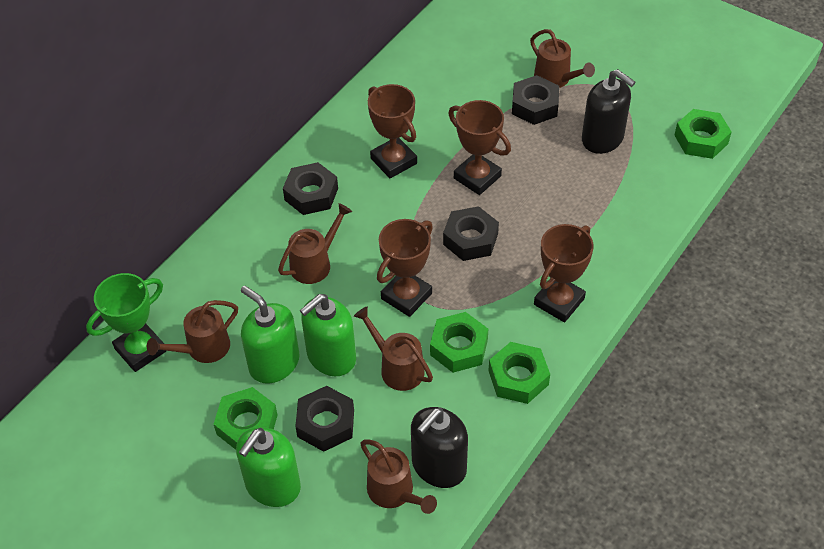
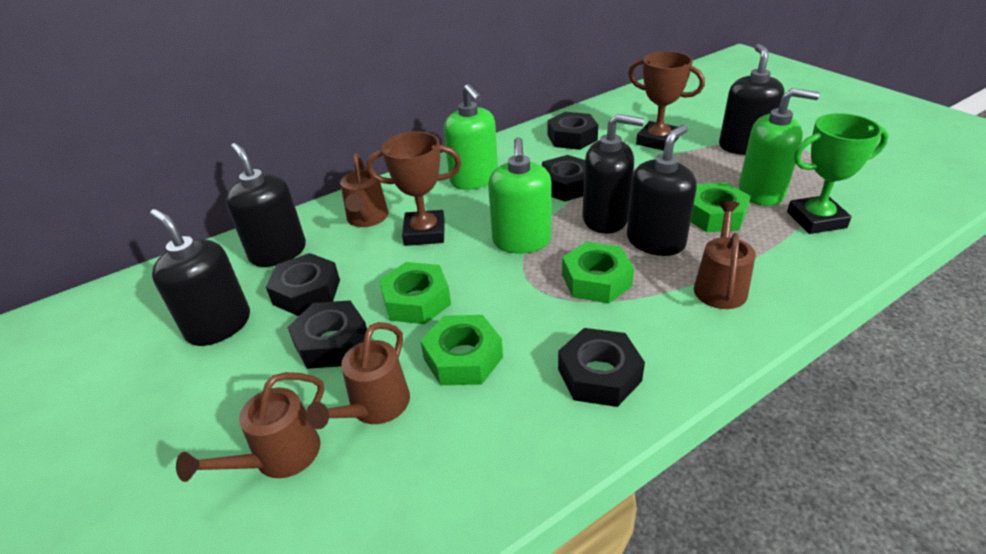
black nut: 4 -> 5
black soap dispenser: 2 -> 5
brown trophy: 4 -> 2
brown watering can: 5 -> 4

